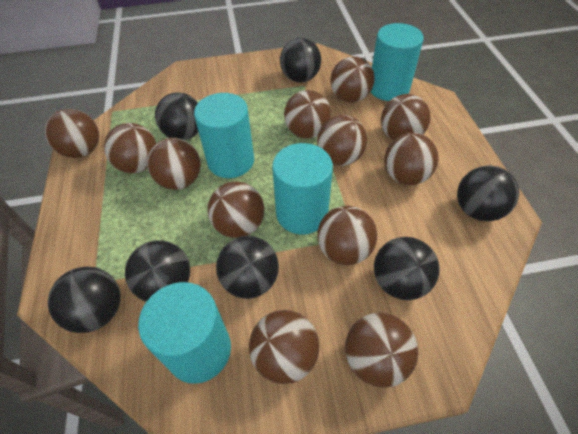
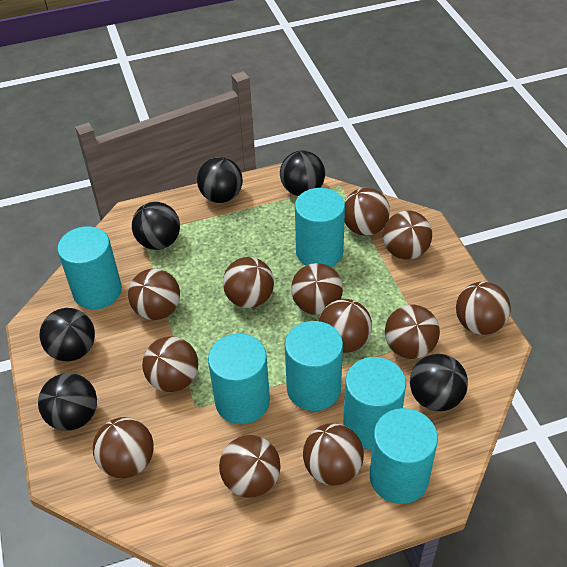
black ball: 7 -> 6
turquoise cylinder: 4 -> 6

